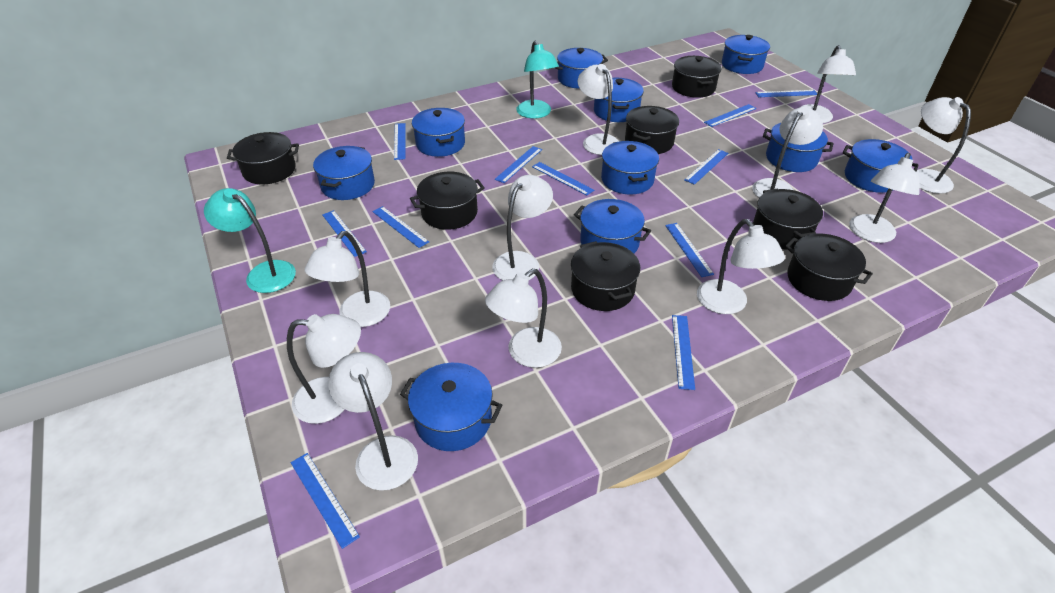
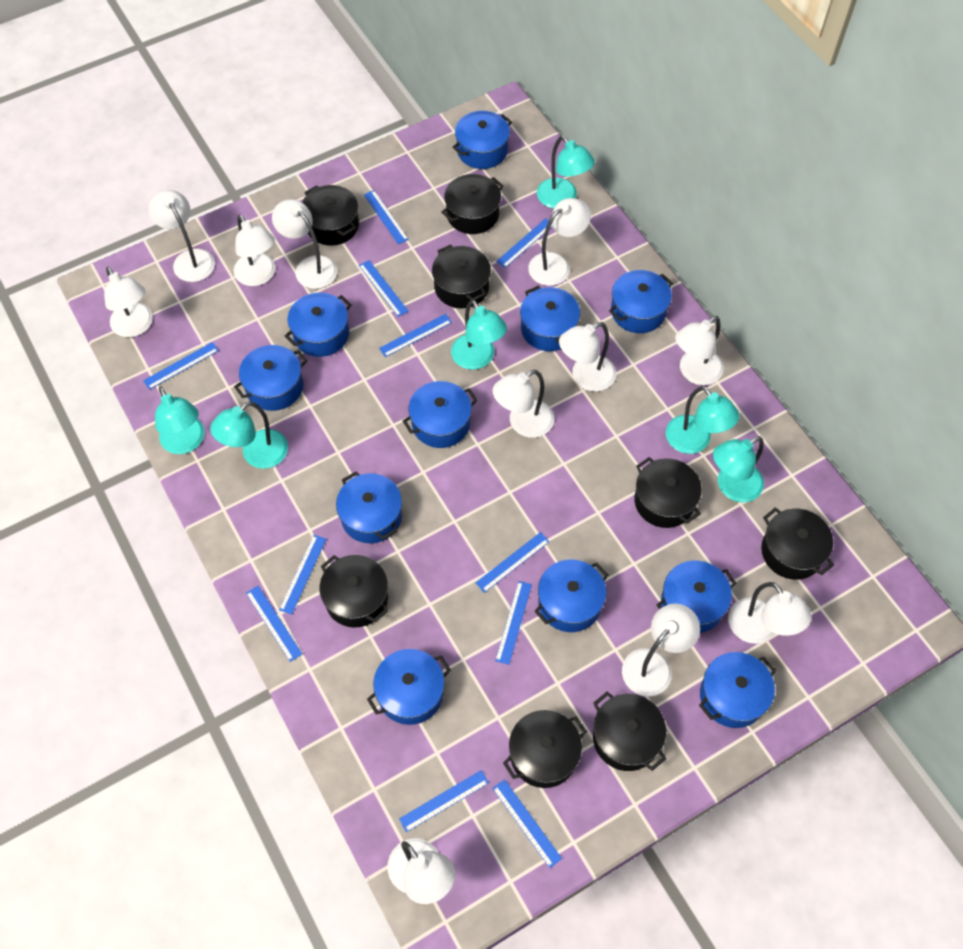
black pot: 7 -> 8
blue pot: 10 -> 11
turquoise lamp: 2 -> 6

